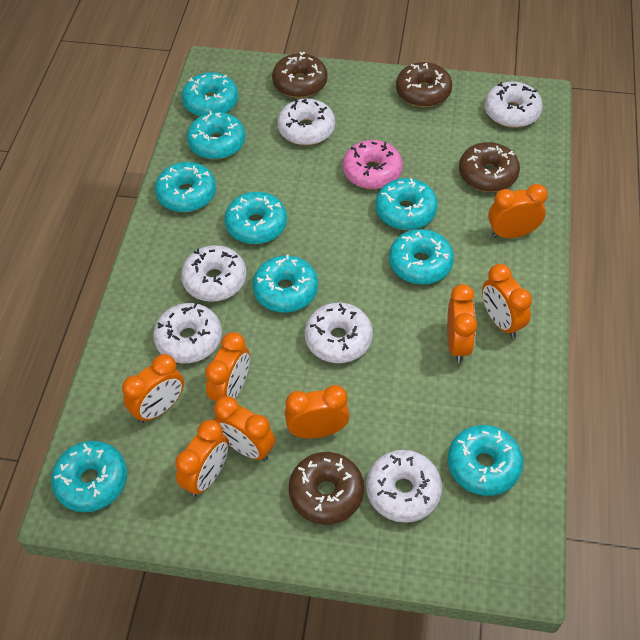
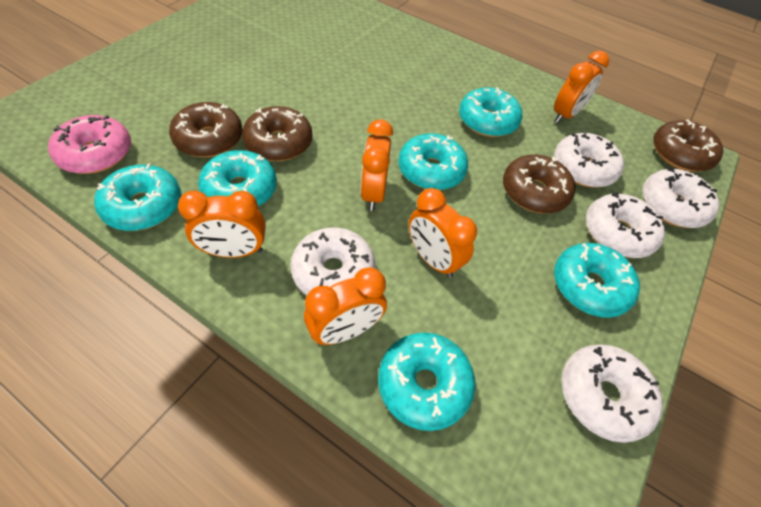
orange clock: 8 -> 5
turquoise donut: 9 -> 6
white donut: 6 -> 5

